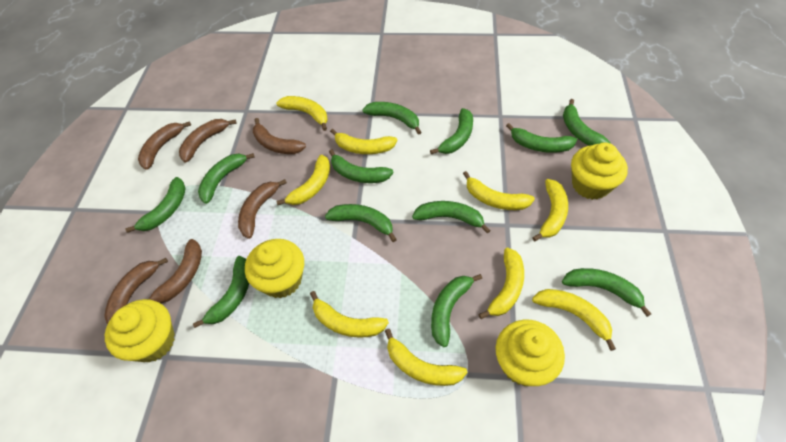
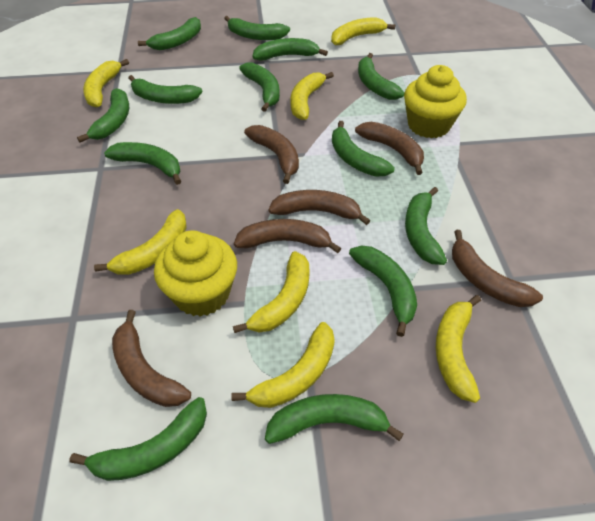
green banana: 12 -> 13
yellow banana: 9 -> 7
yellow cupcake: 4 -> 2

